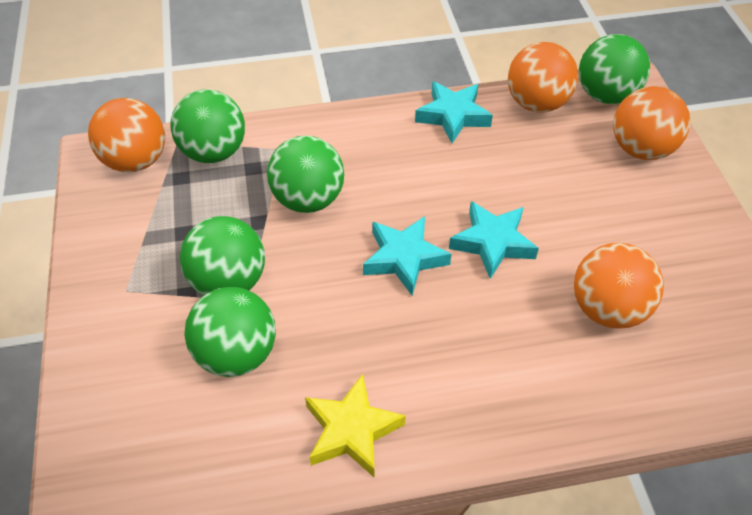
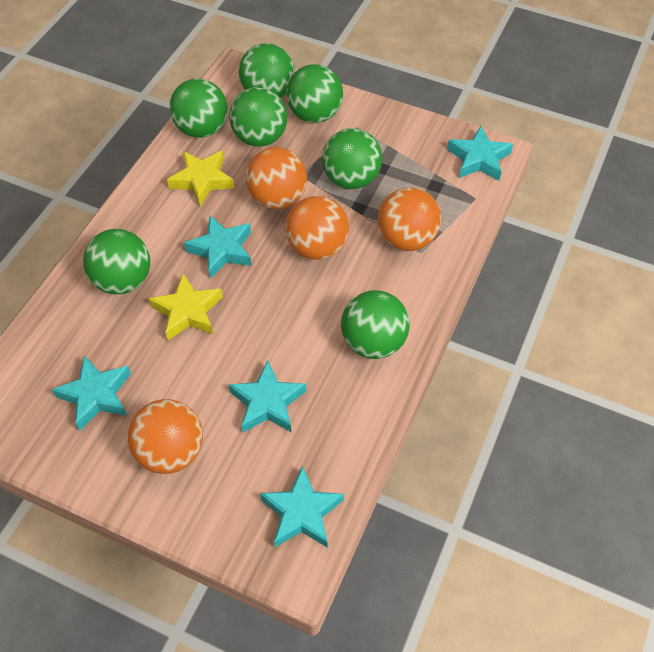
green ball: 5 -> 7
turquoise star: 3 -> 5
yellow star: 1 -> 2

